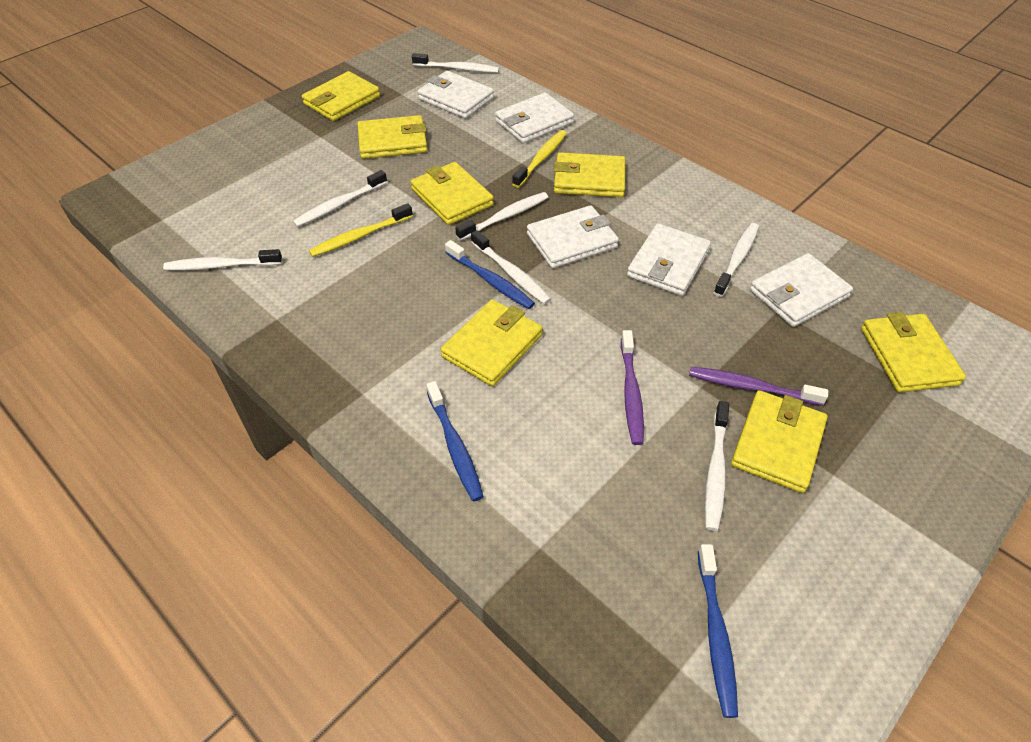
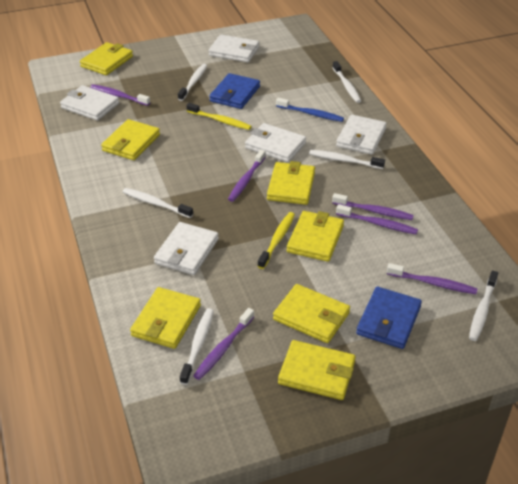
blue toothbrush: 3 -> 1
blue wallet: 0 -> 2
purple toothbrush: 2 -> 6
white toothbrush: 7 -> 6

